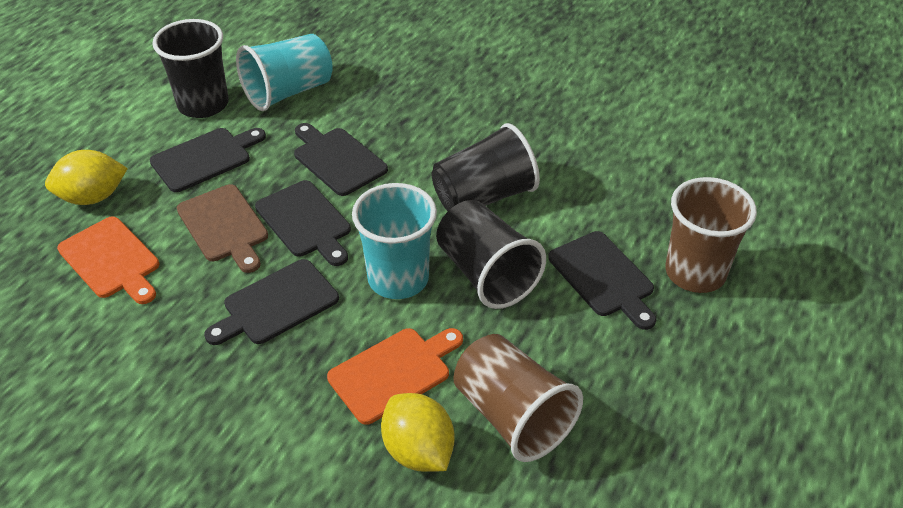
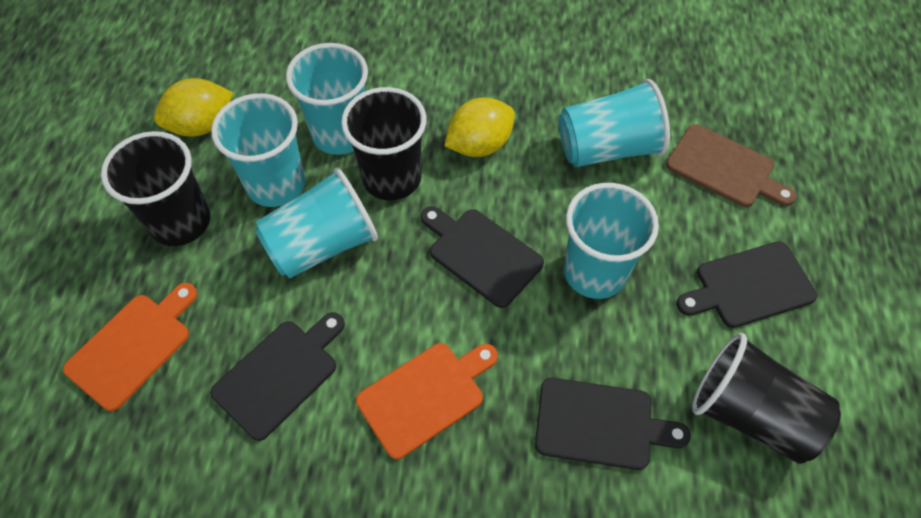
black cutting board: 5 -> 4
brown cup: 2 -> 0
turquoise cup: 2 -> 5

